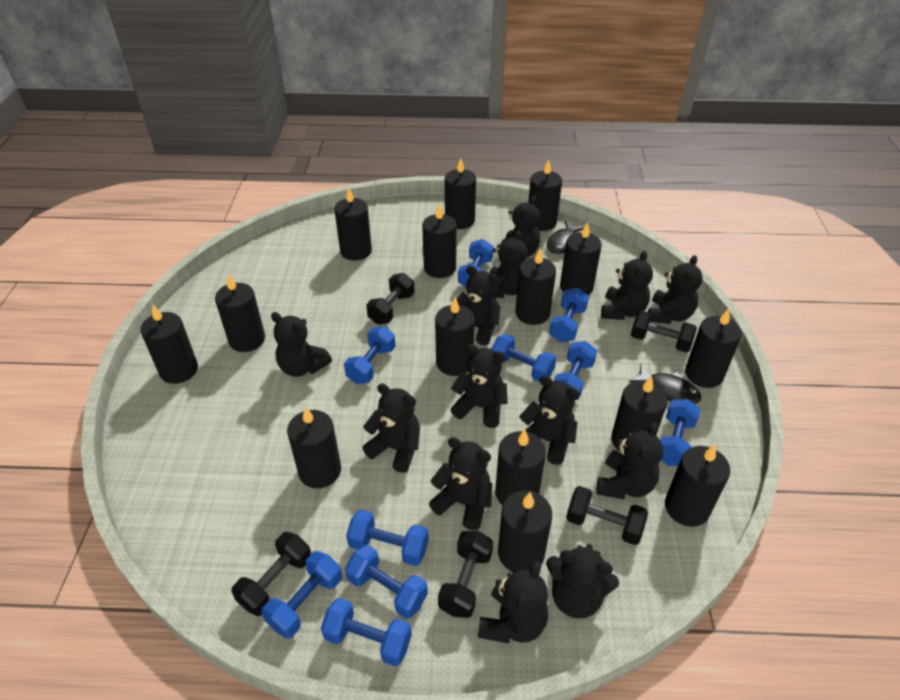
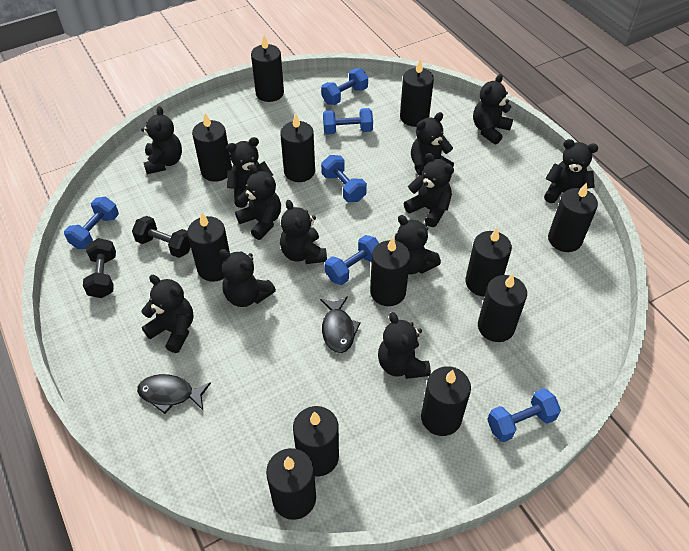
black candle: 15 -> 12
black dumbbell: 5 -> 2
black teddy bear: 13 -> 12
blue dumbbell: 10 -> 6

